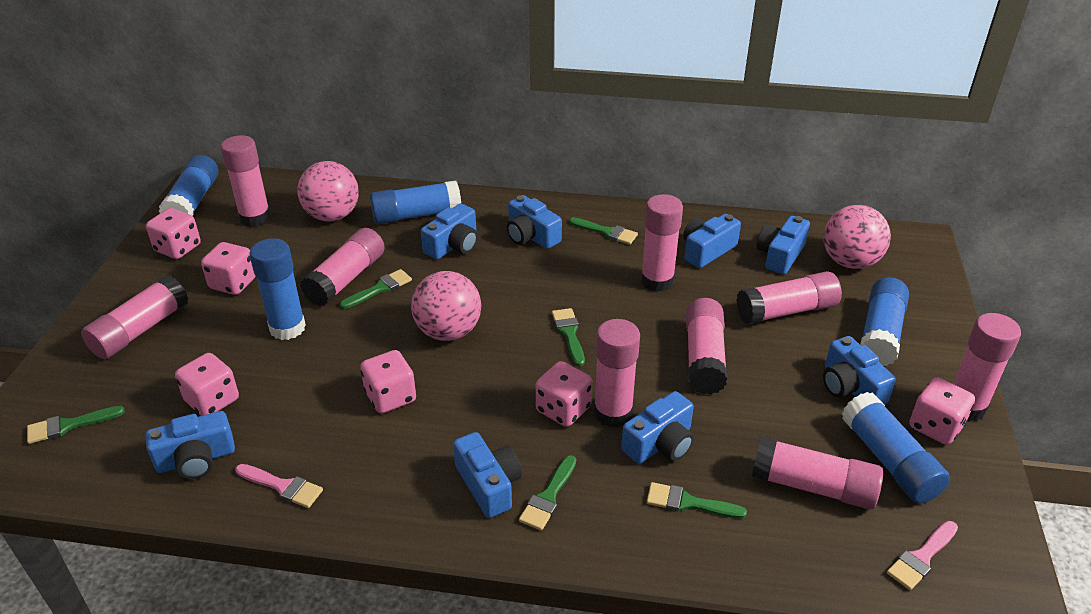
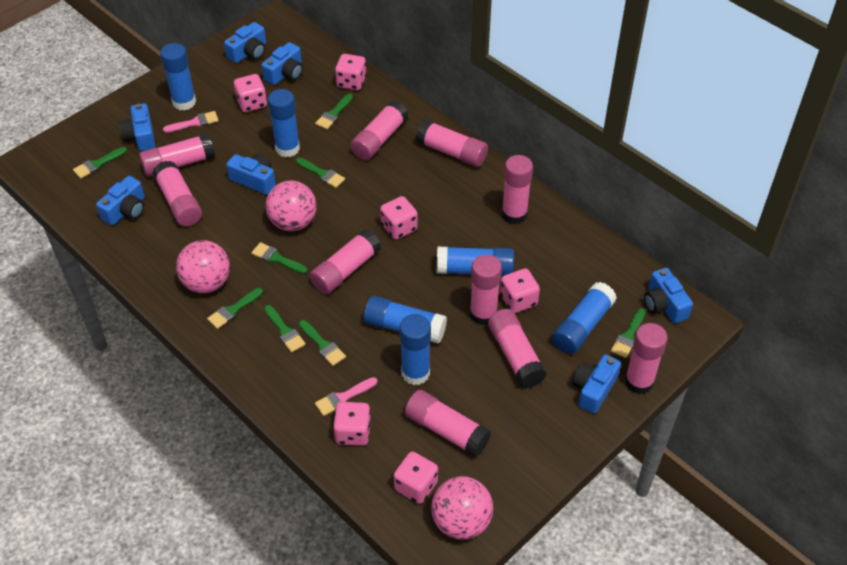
blue camera: 8 -> 7
blue glue stick: 5 -> 6
green brush: 6 -> 8
pink glue stick: 9 -> 10

